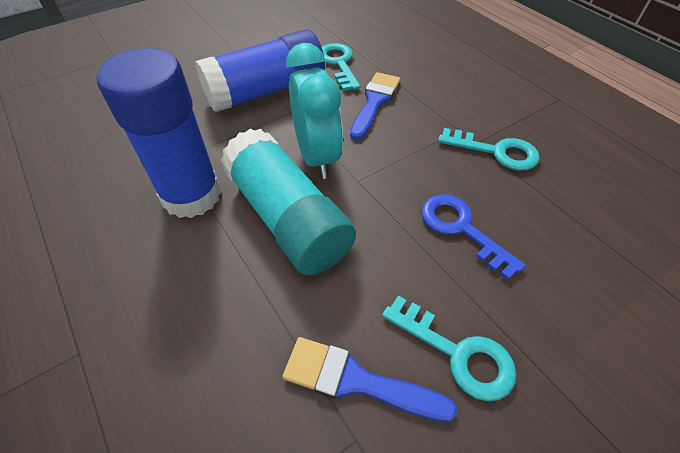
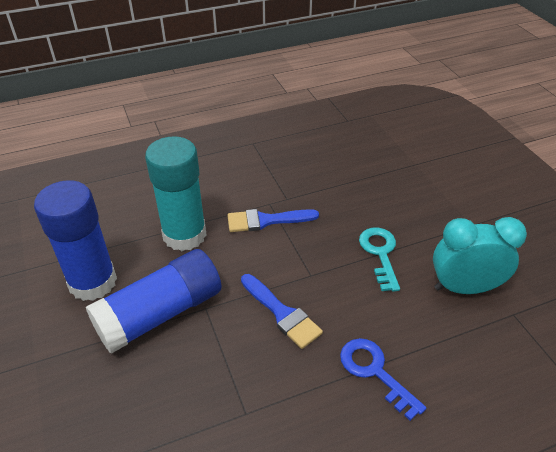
turquoise key: 3 -> 1

